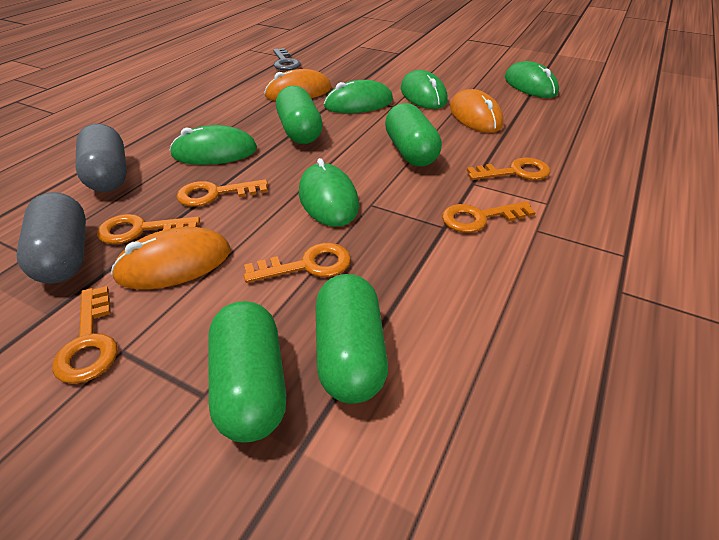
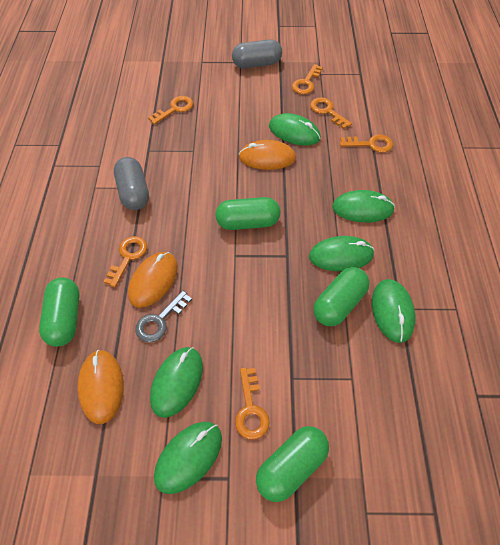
green mouse: 5 -> 6

